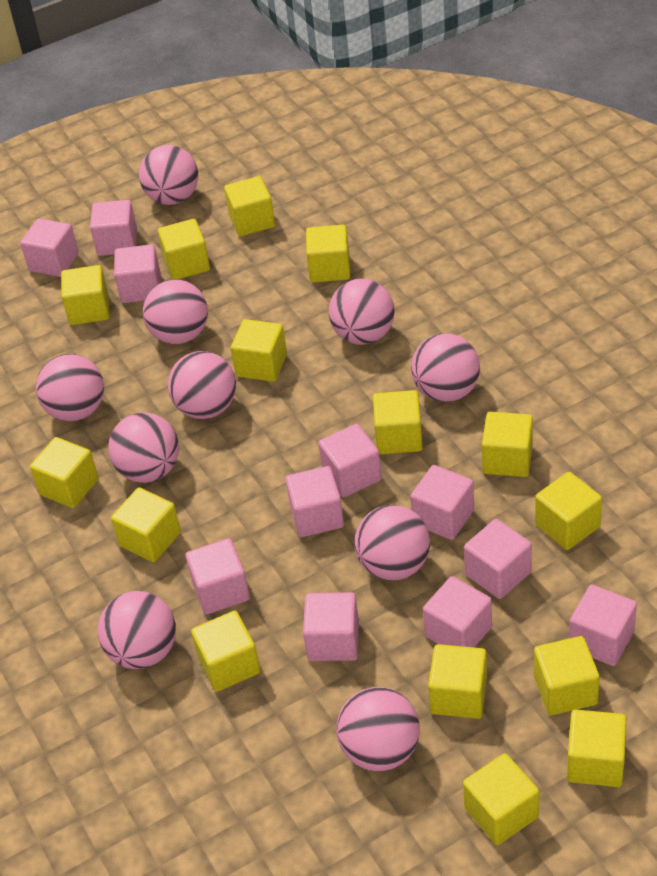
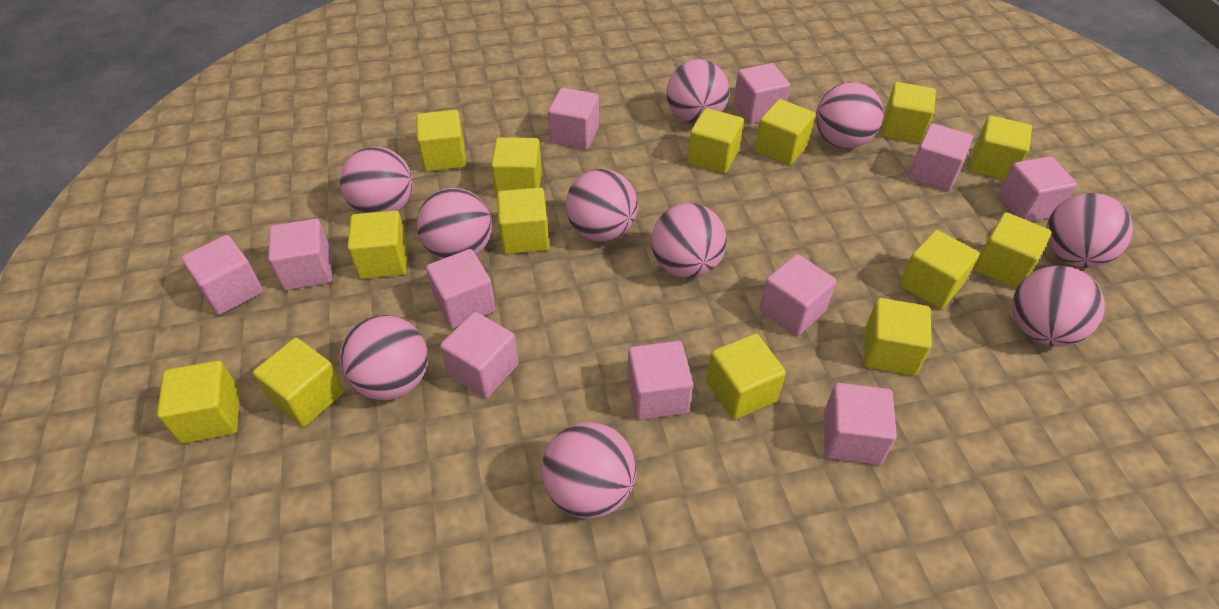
yellow cube: 15 -> 14

